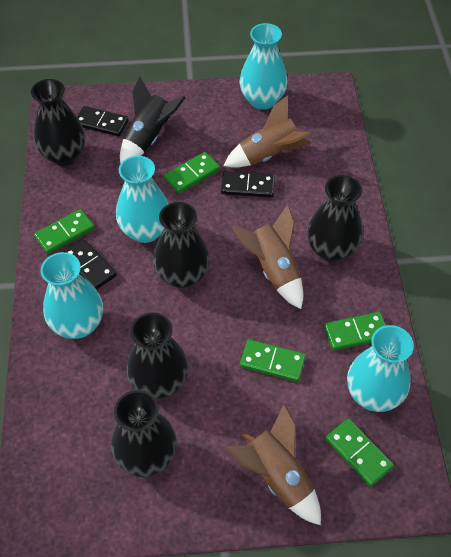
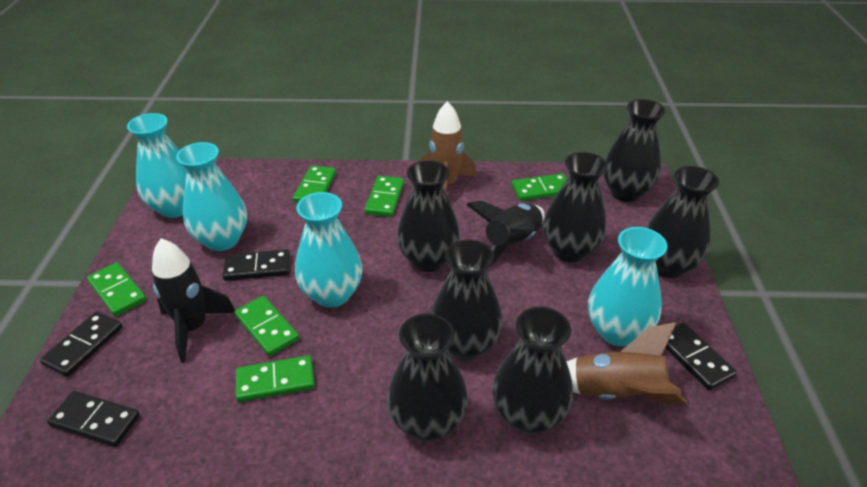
black domino: 3 -> 4
black rocket: 1 -> 2
black vase: 5 -> 7
brown rocket: 3 -> 2
green domino: 5 -> 6

